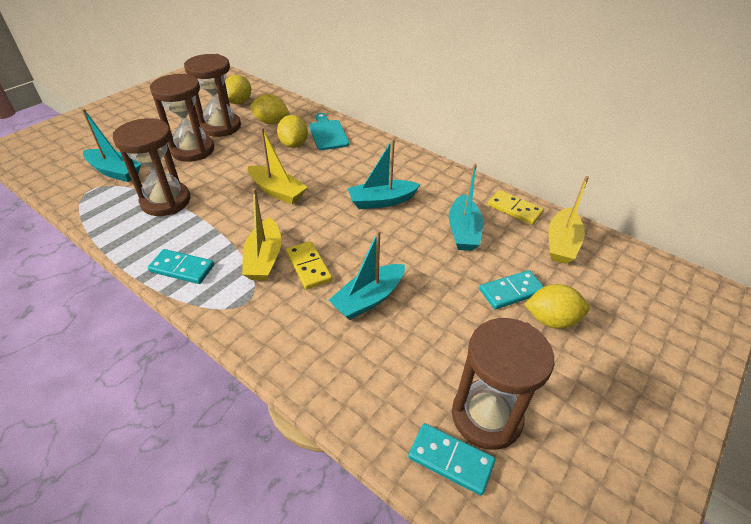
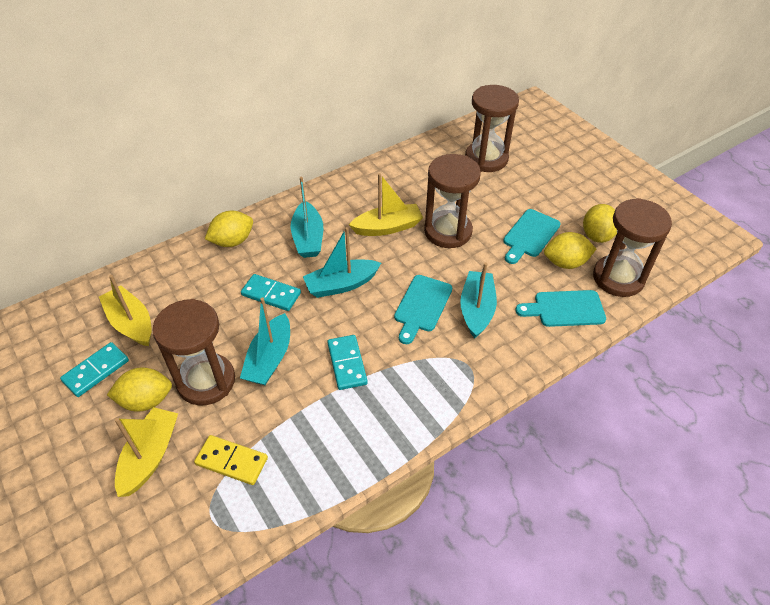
turquoise cutting board: 1 -> 3
yellow domino: 2 -> 1

